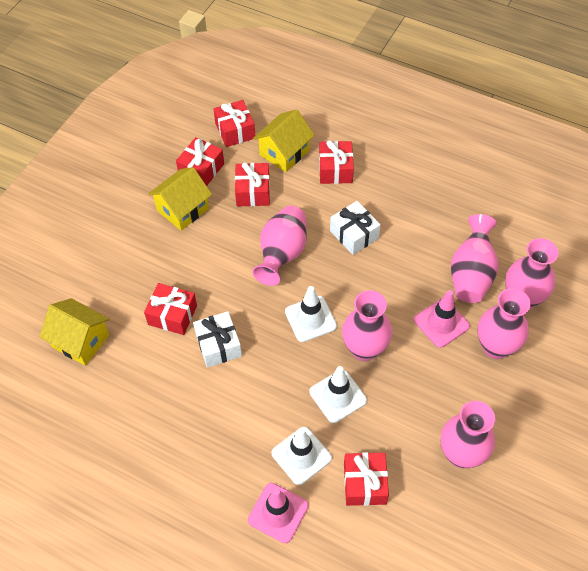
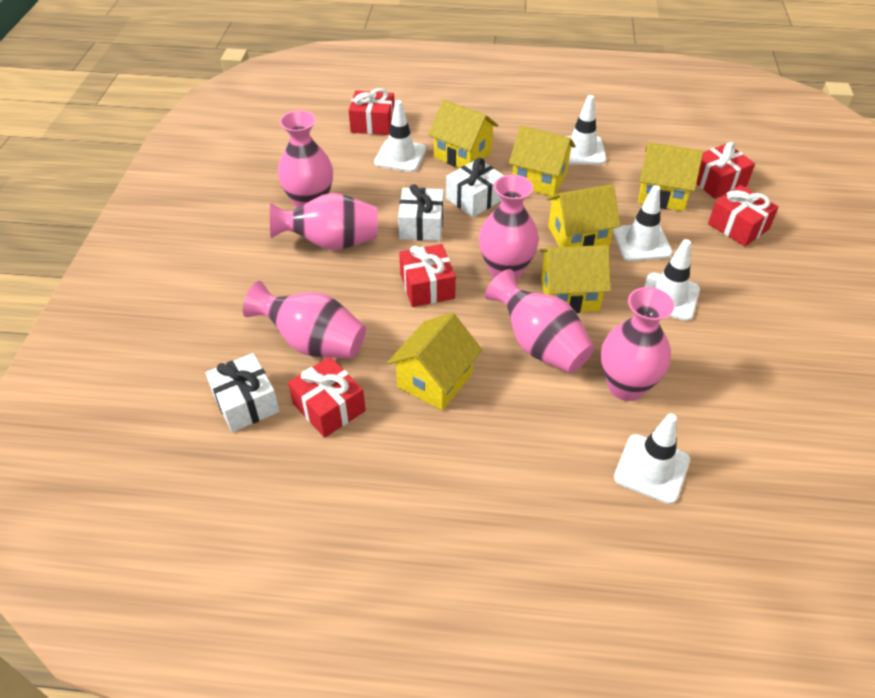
pink traffic cone: 2 -> 0
red gift: 6 -> 5
white gift: 2 -> 3
white traffic cone: 3 -> 5
yellow house: 3 -> 6

